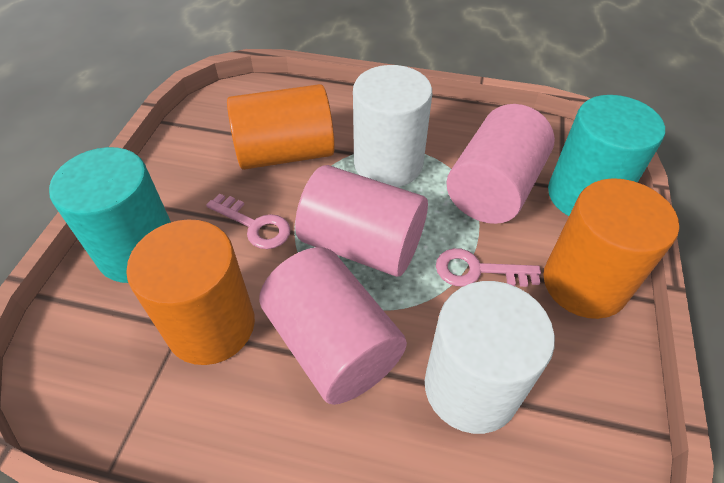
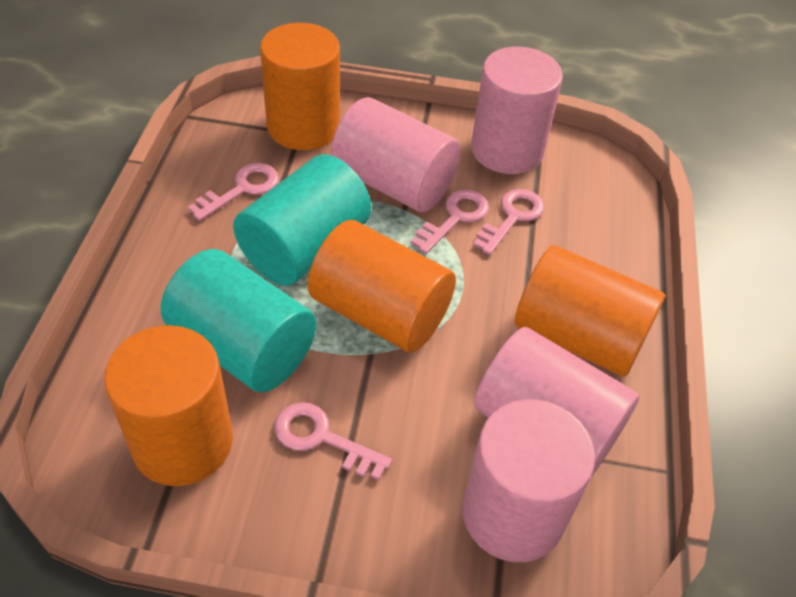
orange cylinder: 3 -> 4
pink cylinder: 3 -> 4
pink key: 2 -> 4
white cylinder: 2 -> 0

